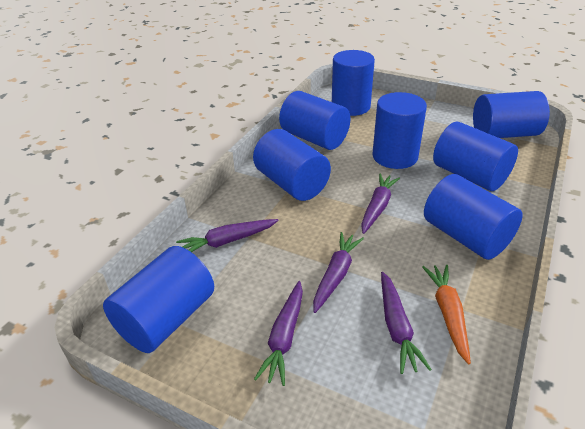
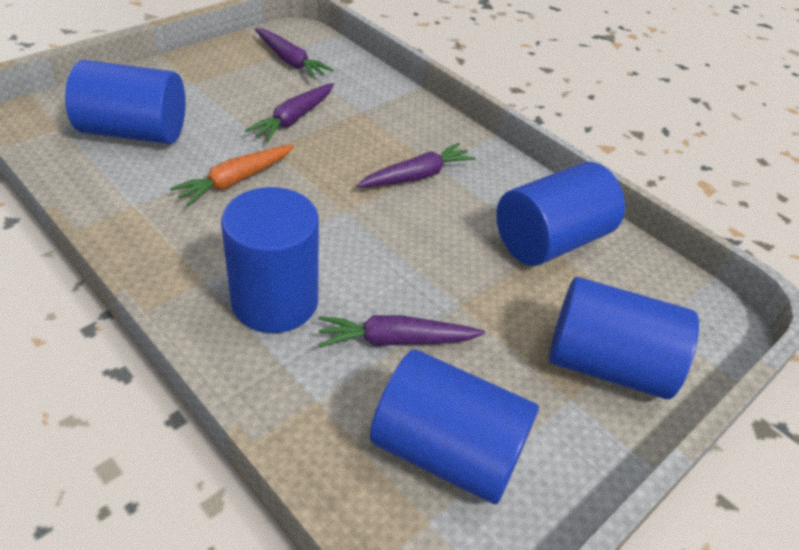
blue cylinder: 8 -> 5
purple carrot: 5 -> 4

